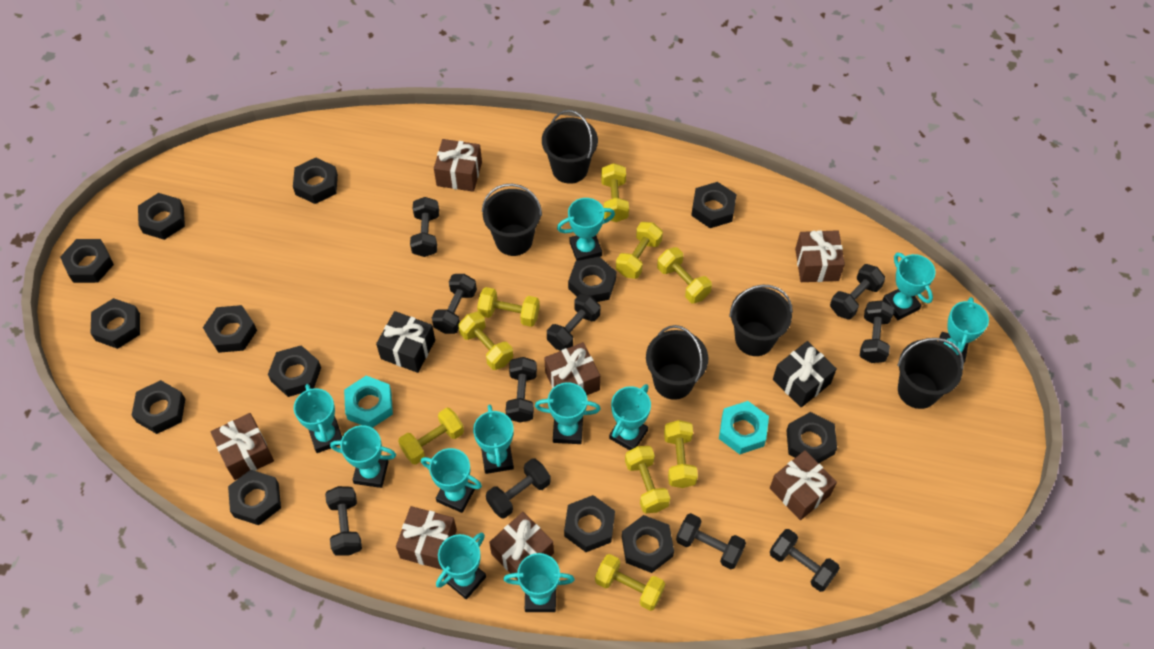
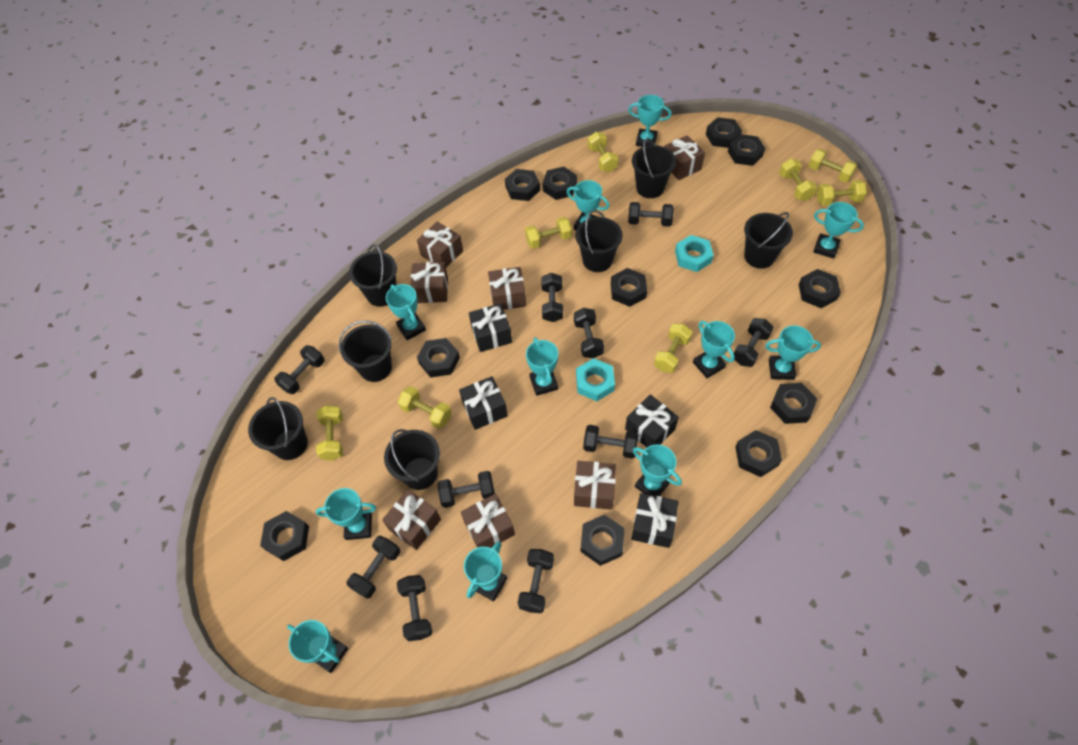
black bucket: 5 -> 7
black gift: 2 -> 4
black nut: 13 -> 11
yellow dumbbell: 9 -> 8

